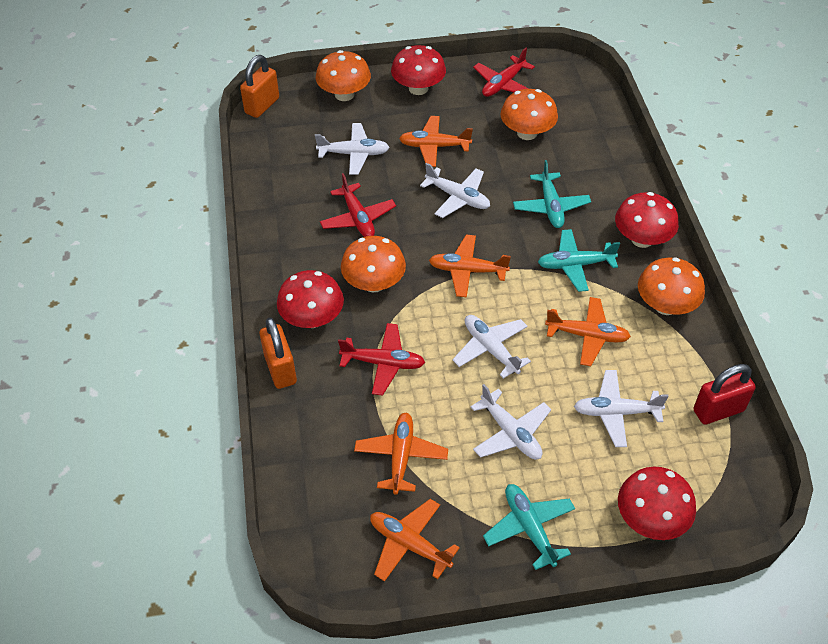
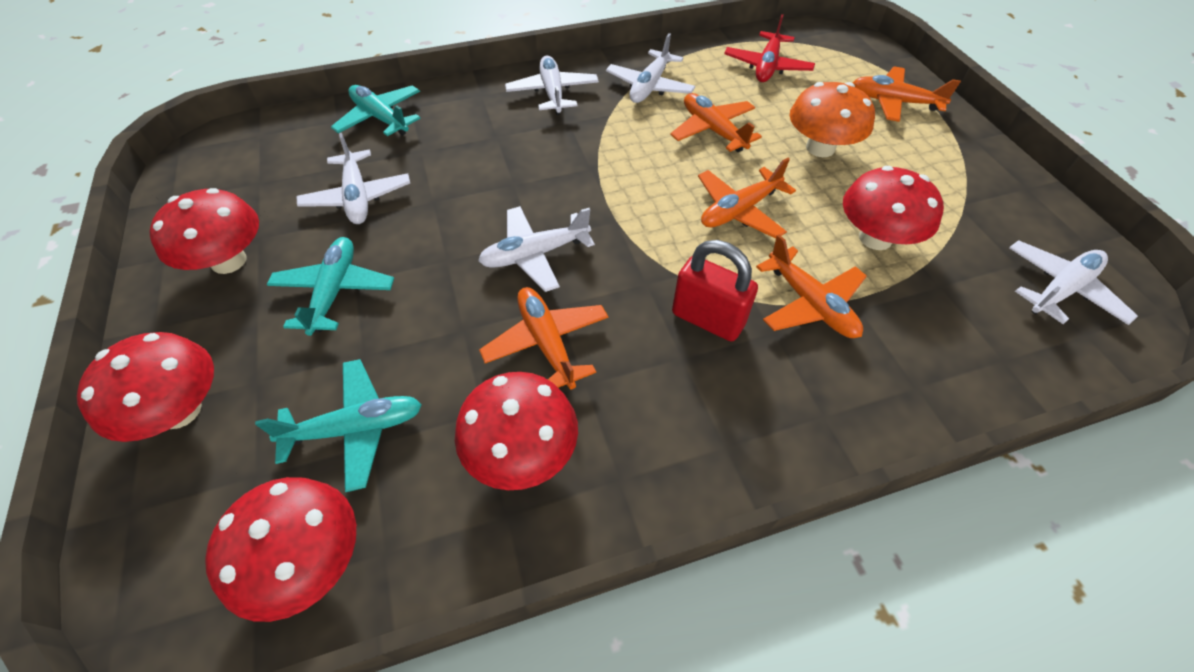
orange mushroom: 4 -> 1
orange padlock: 2 -> 0
red mushroom: 4 -> 5
red plane: 3 -> 1

